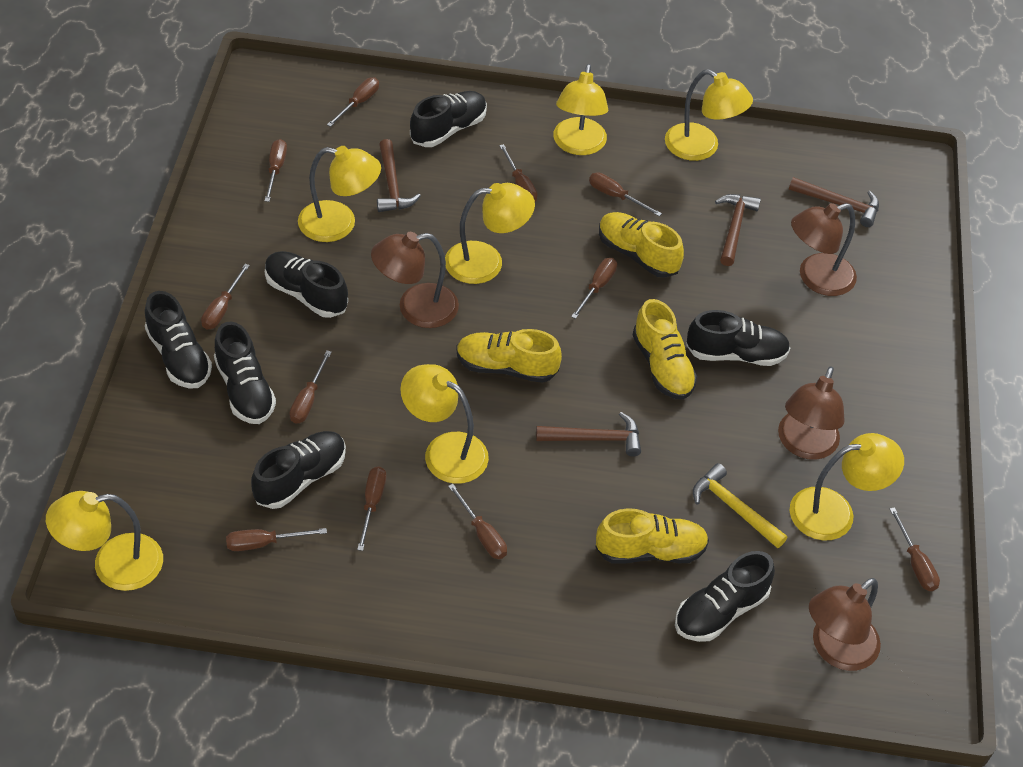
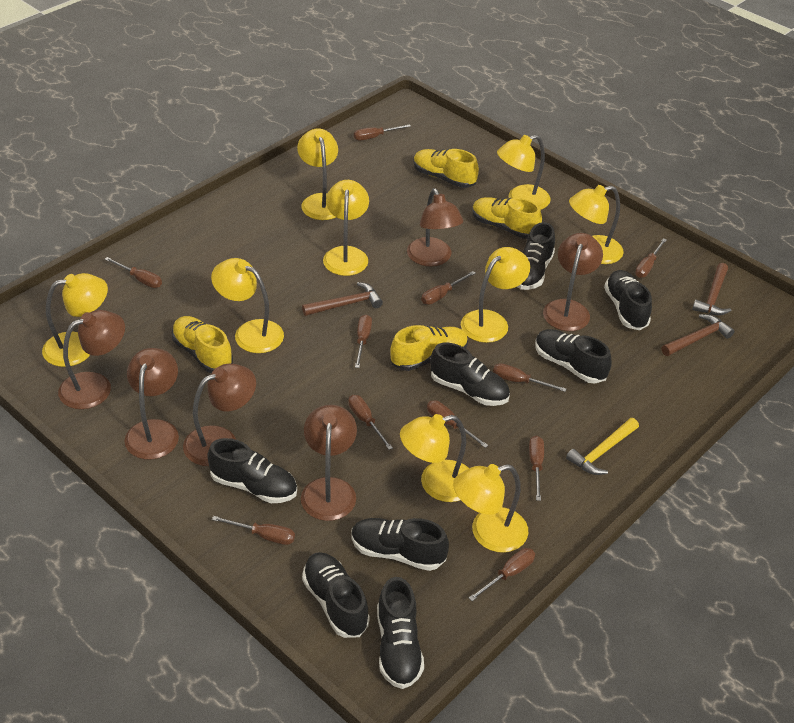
black shoe: 7 -> 8
brown hammer: 4 -> 3
brown lamp: 4 -> 6
yellow lamp: 7 -> 9

